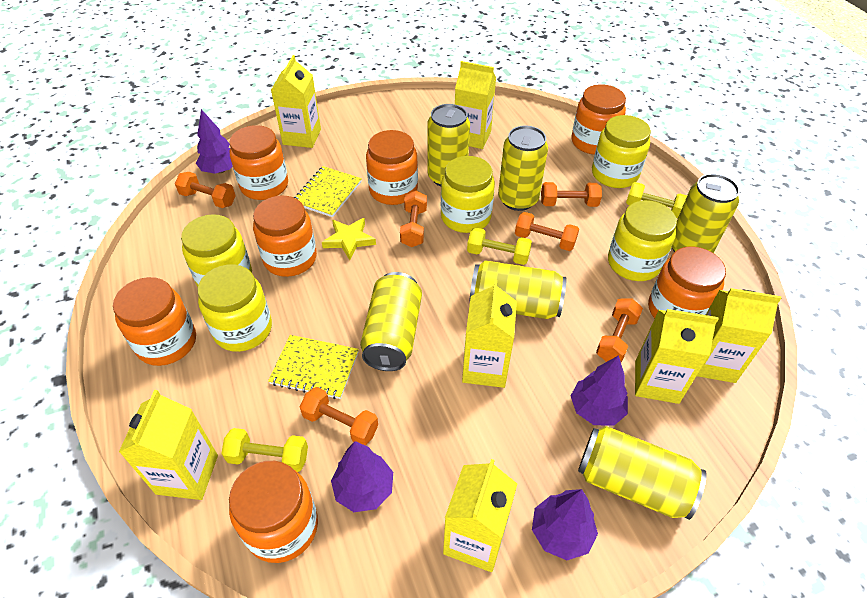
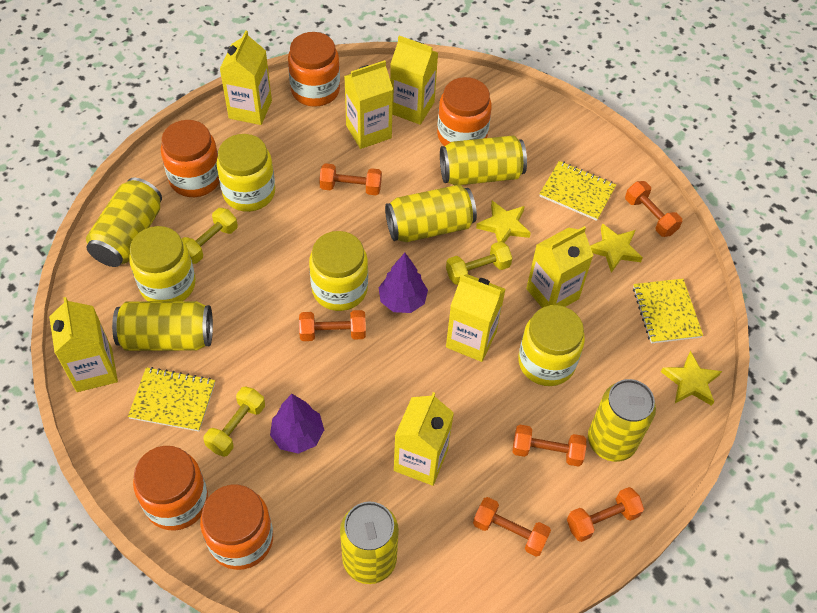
orange jar: 7 -> 5
purple tree: 4 -> 2
yellow jar: 5 -> 4
yellow notebook: 2 -> 3
yellow star: 1 -> 3

